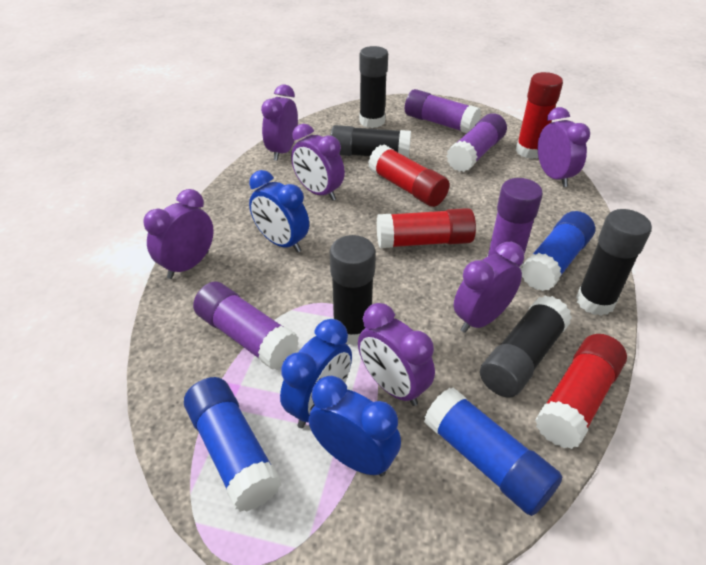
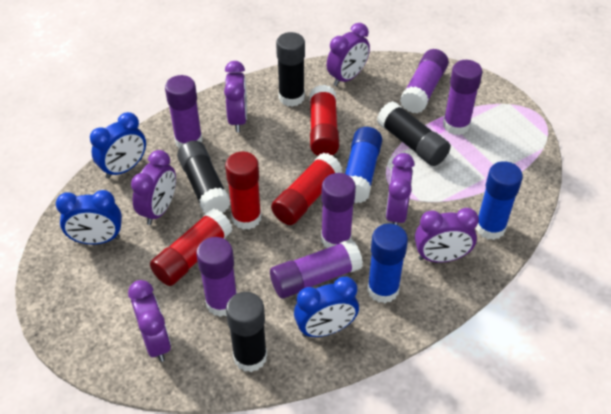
black glue stick: 5 -> 4
purple glue stick: 4 -> 6

